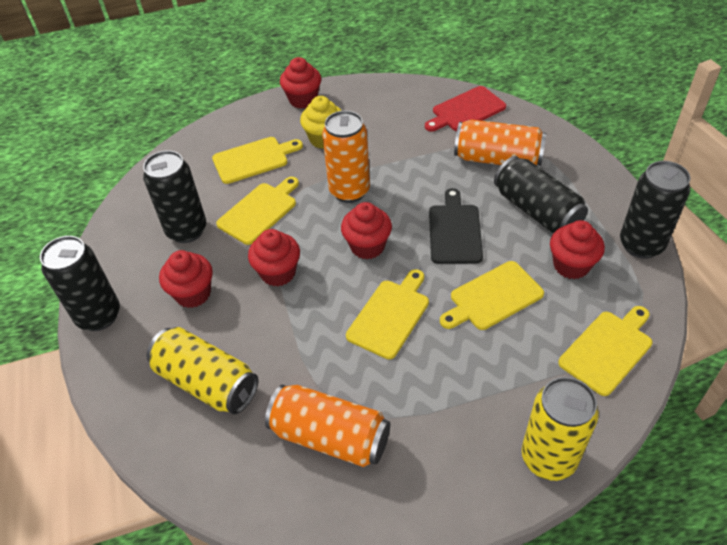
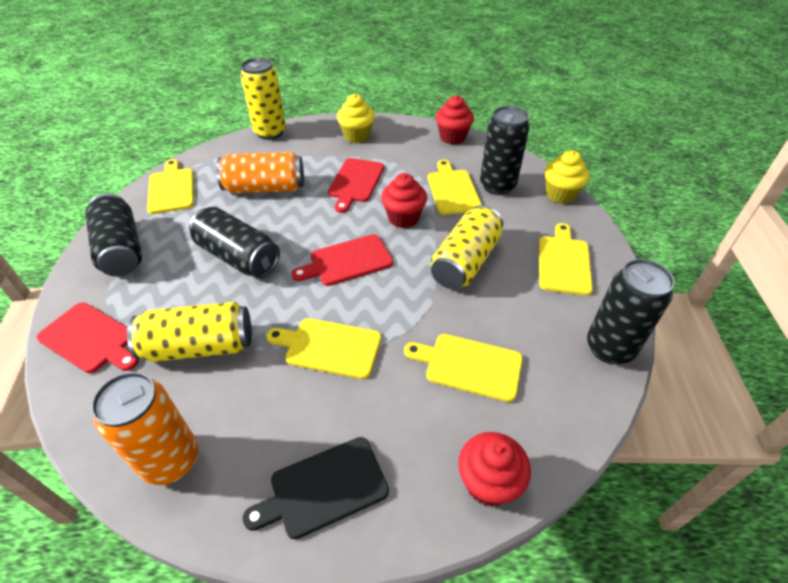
orange can: 3 -> 2
red cupcake: 5 -> 3
red cutting board: 1 -> 3
yellow can: 2 -> 3
yellow cupcake: 1 -> 2

